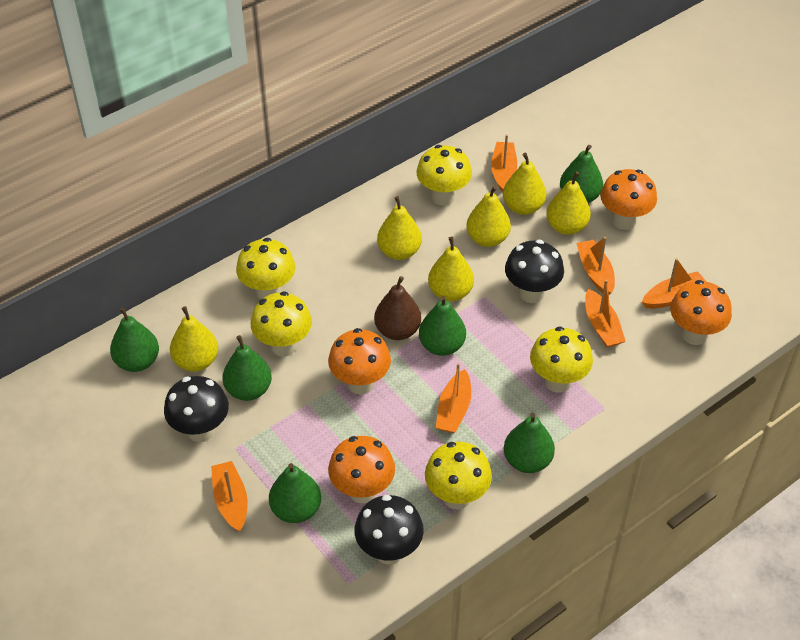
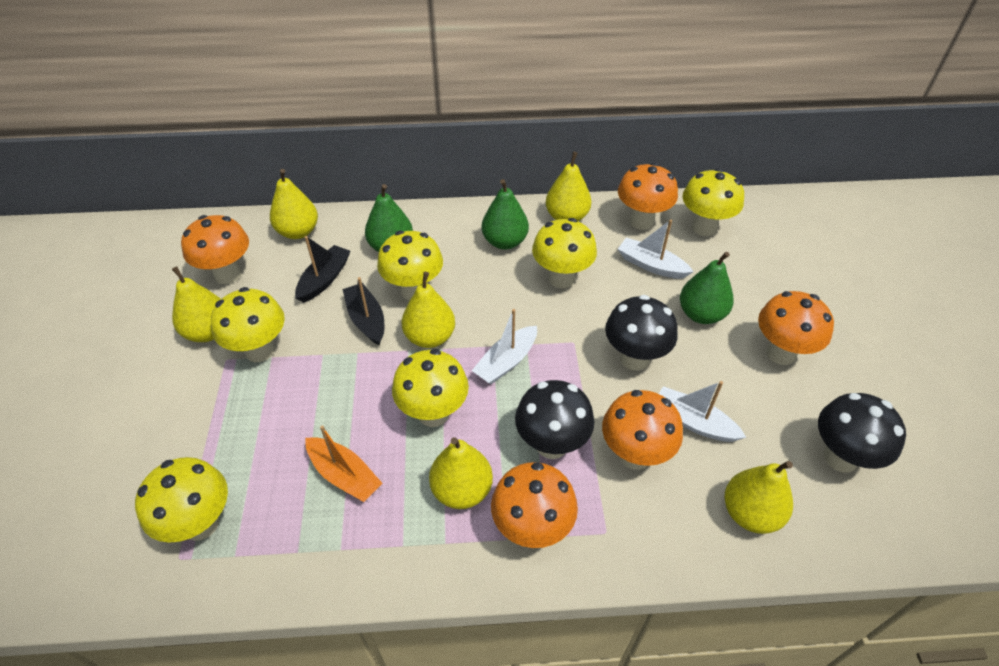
black boat: 0 -> 2
brown pear: 1 -> 0
green pear: 6 -> 3
orange boat: 6 -> 1
orange mushroom: 4 -> 5
white boat: 0 -> 3
yellow mushroom: 5 -> 6

